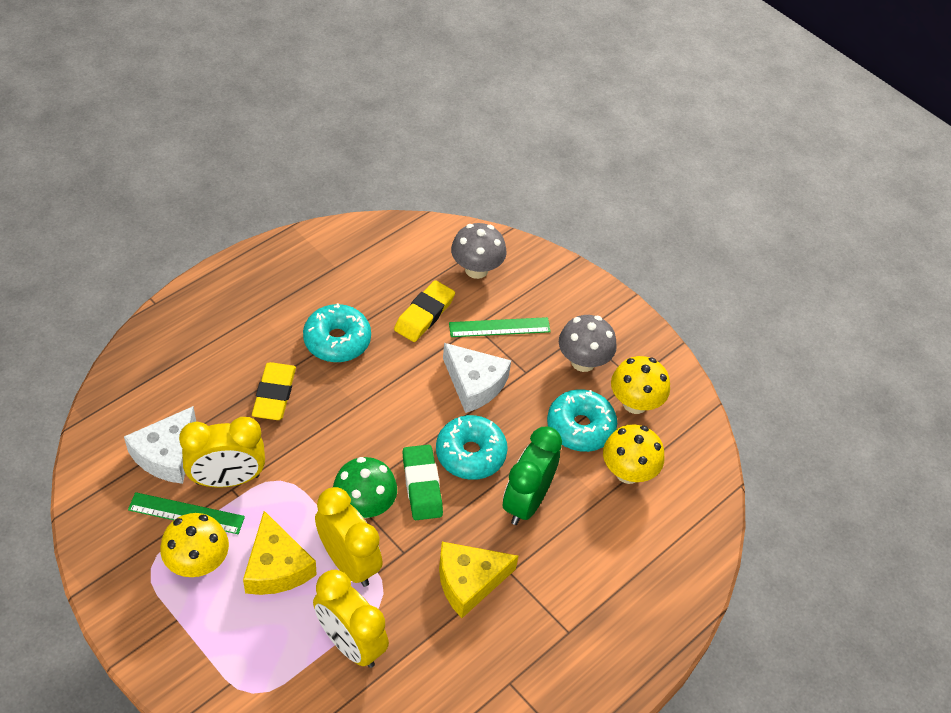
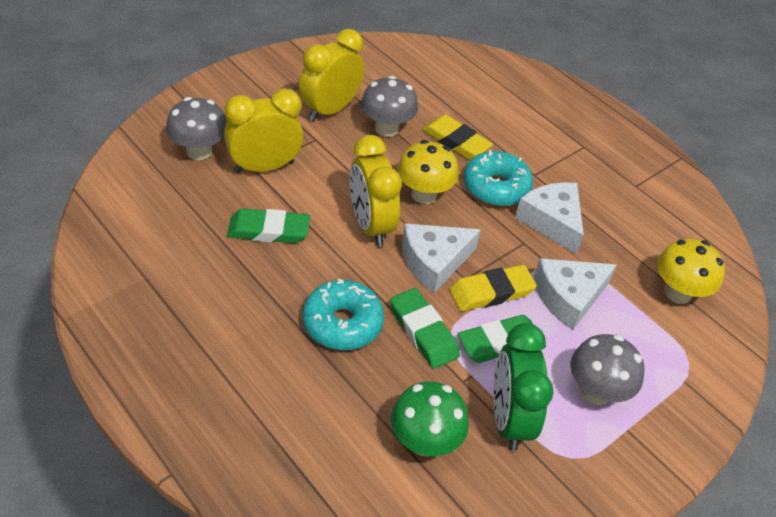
green eraser: 1 -> 3
green ruler: 2 -> 0
grey mushroom: 2 -> 3
turquoise donut: 3 -> 2
white cheese: 2 -> 3
yellow cheese: 2 -> 0
yellow mushroom: 3 -> 2

